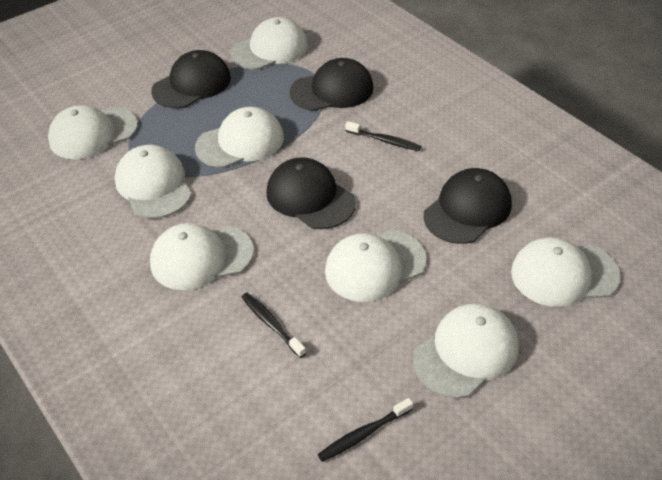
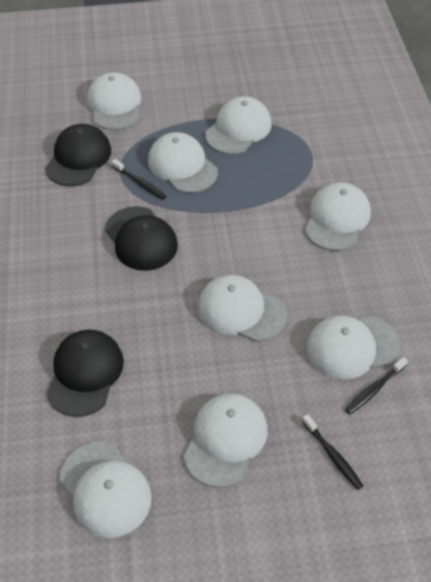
black cap: 4 -> 3

